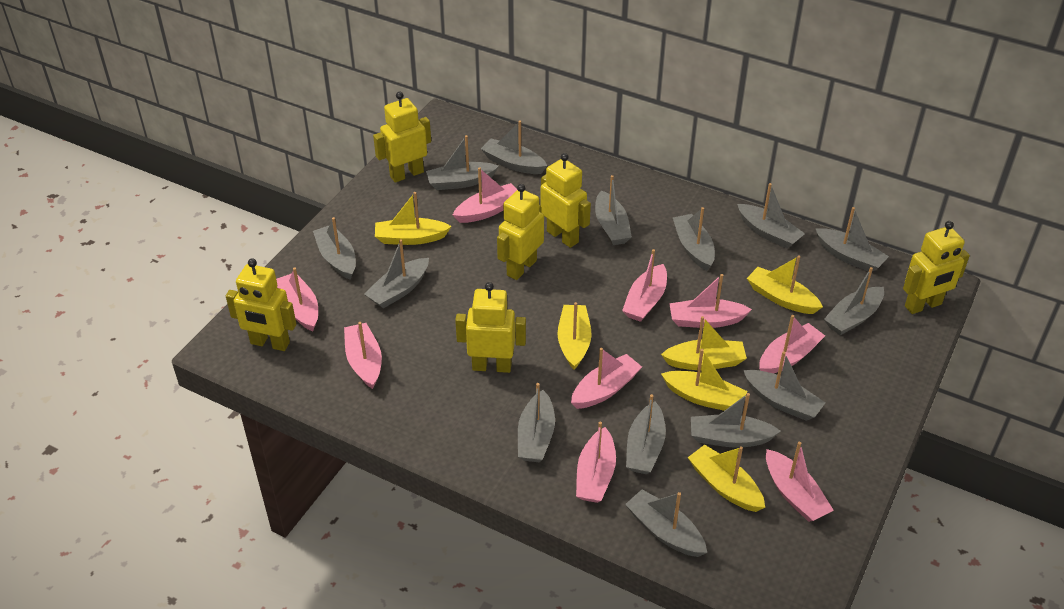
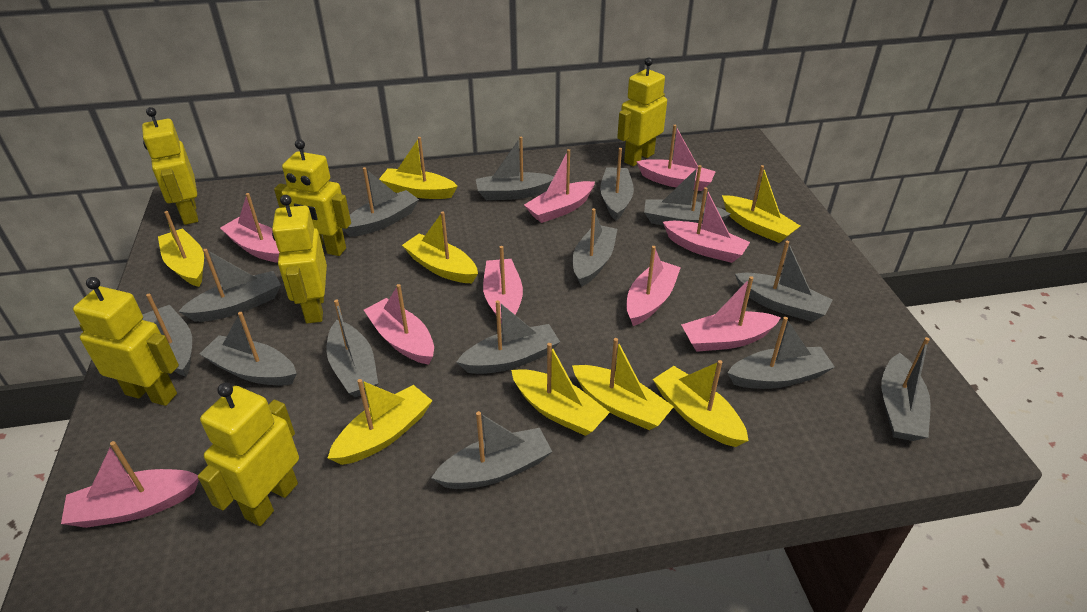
yellow boat: 6 -> 8

